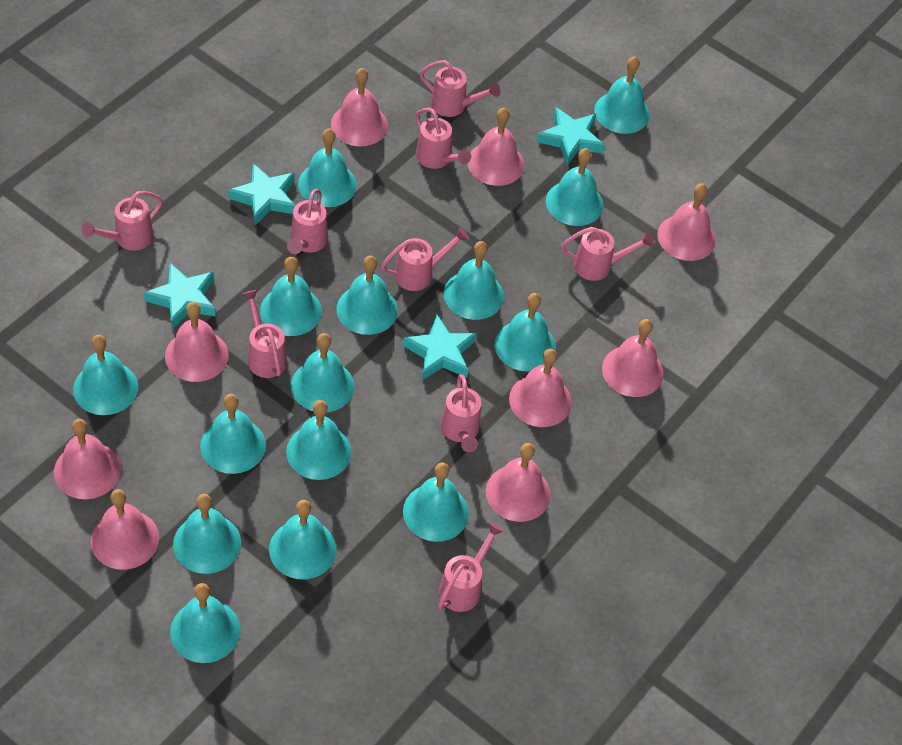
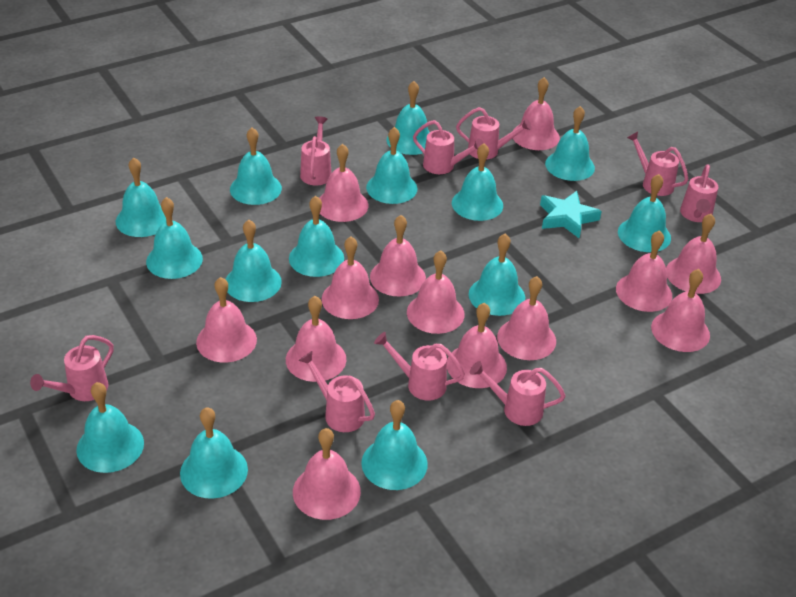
pink bell: 9 -> 13
turquoise bell: 15 -> 14
turquoise star: 4 -> 1

